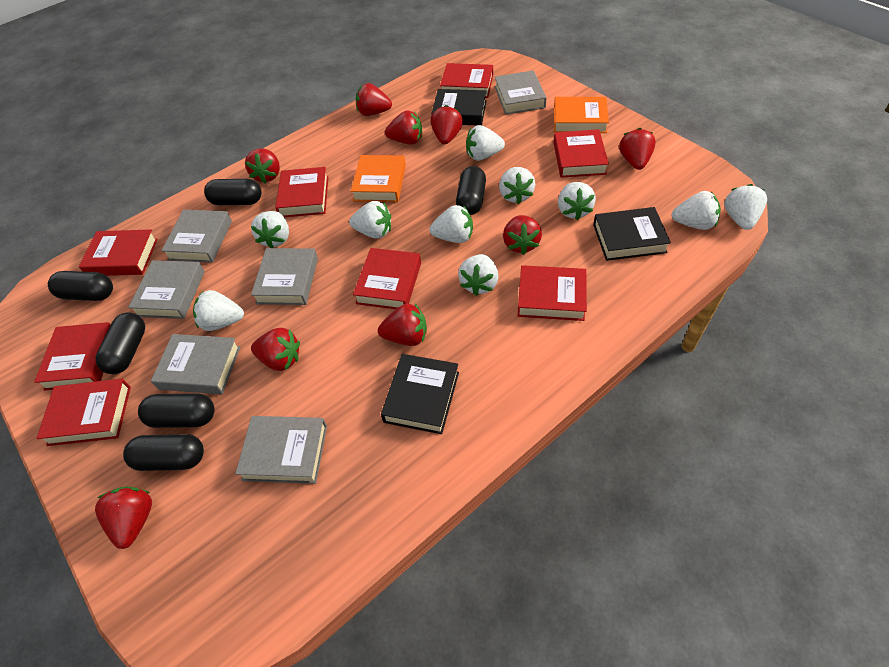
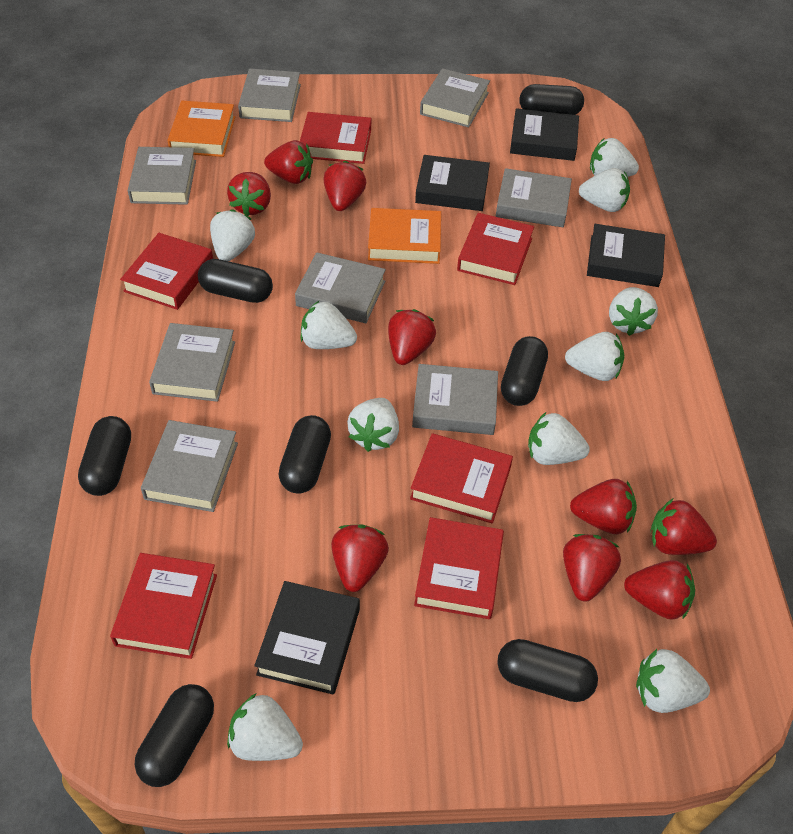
black book: 3 -> 4
black capsule: 6 -> 7
grey book: 6 -> 8
red book: 8 -> 6

